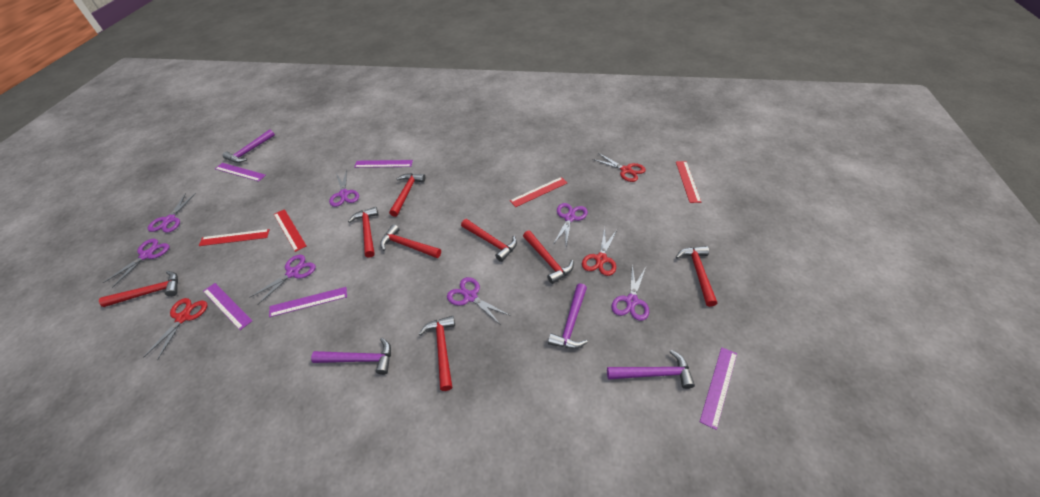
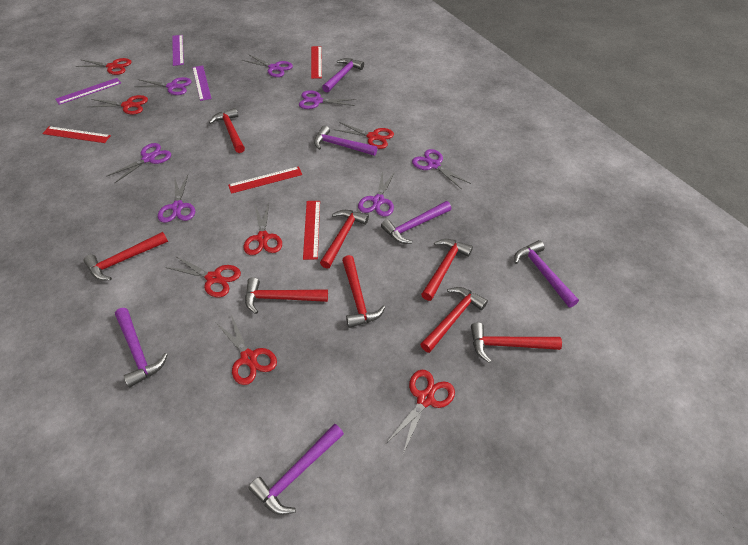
purple hammer: 4 -> 6
purple ruler: 5 -> 3
red scissors: 3 -> 7

